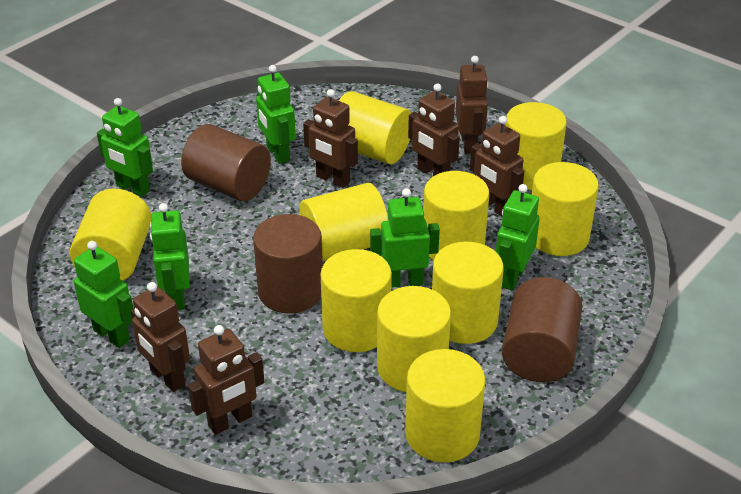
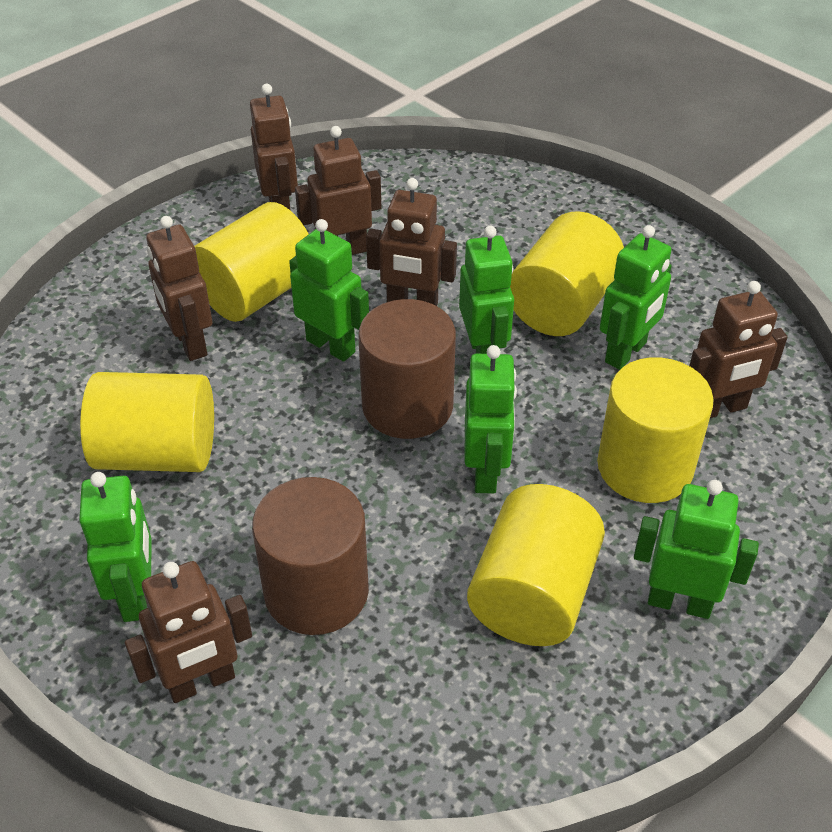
brown cylinder: 3 -> 2
yellow cylinder: 10 -> 5

